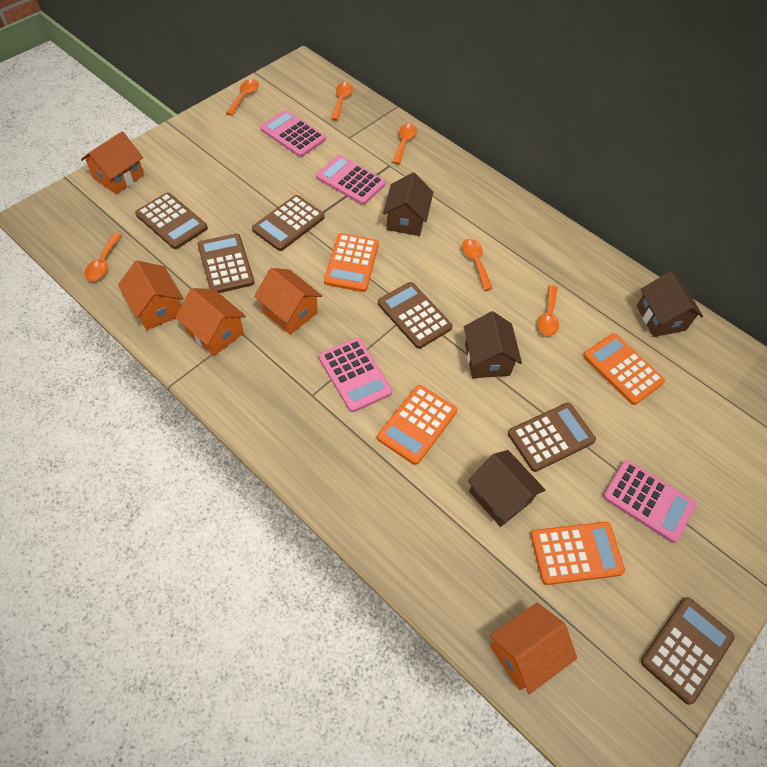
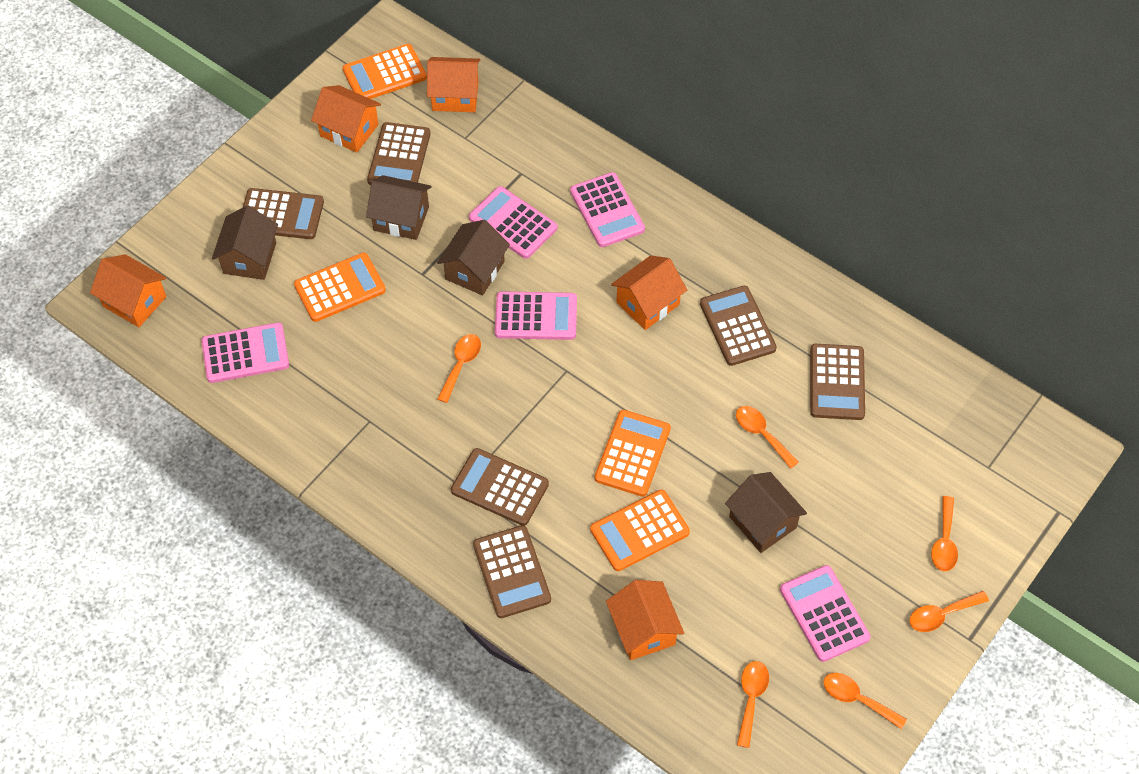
pink calculator: 4 -> 5

